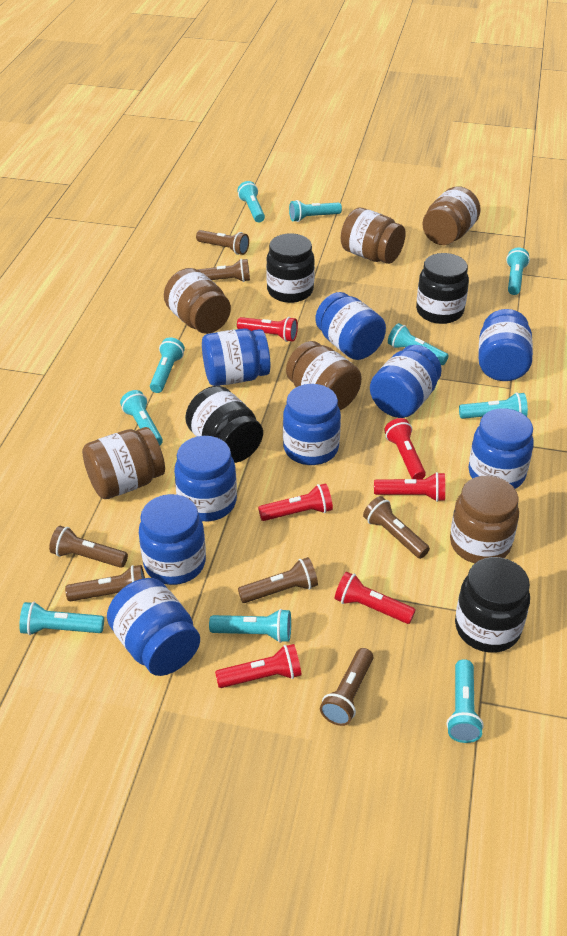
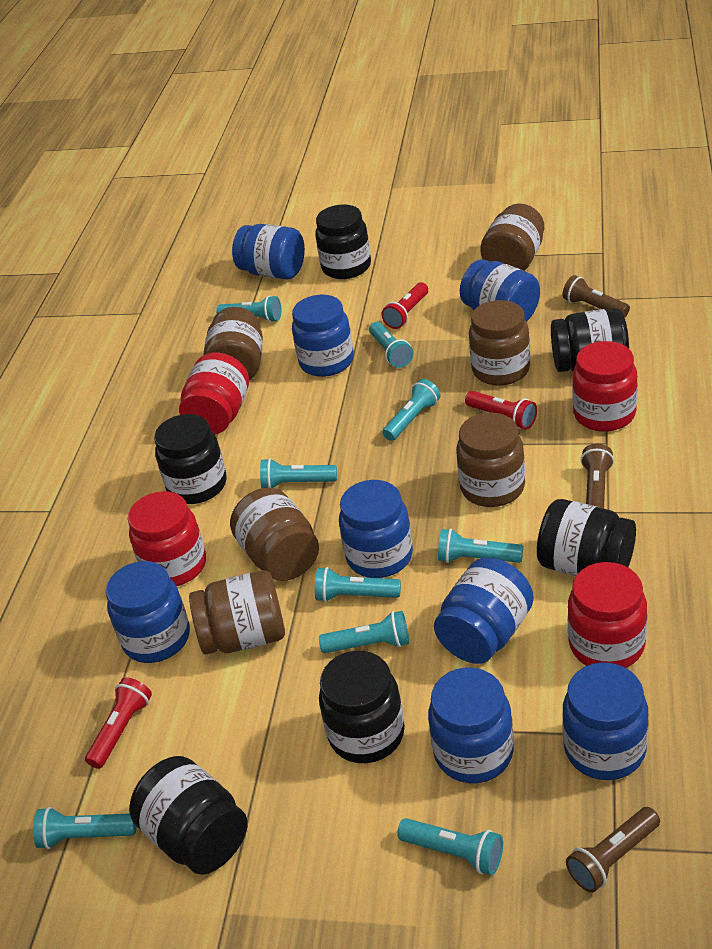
black jar: 4 -> 6
blue jar: 9 -> 8
brown flashlight: 7 -> 3
red flashlight: 6 -> 3
red jar: 0 -> 4
turquoise flashlight: 10 -> 9

